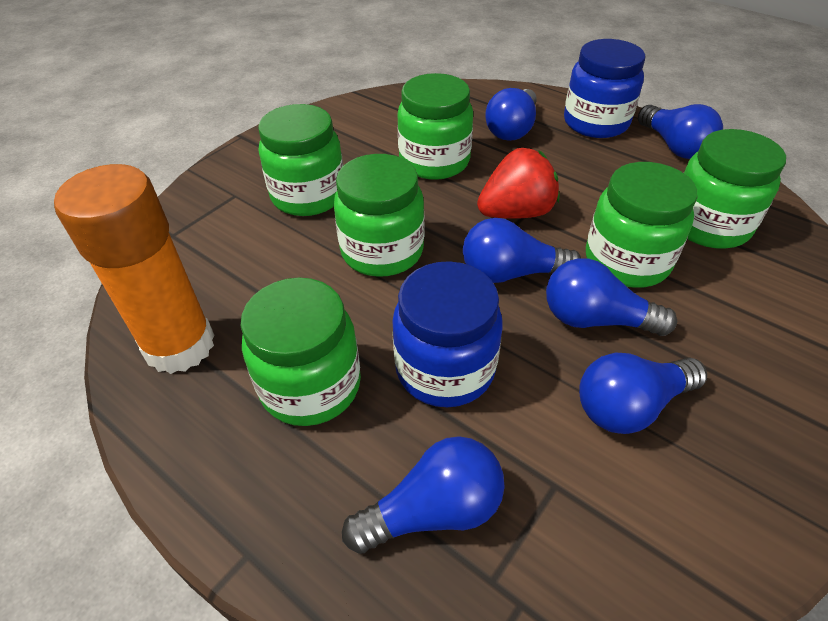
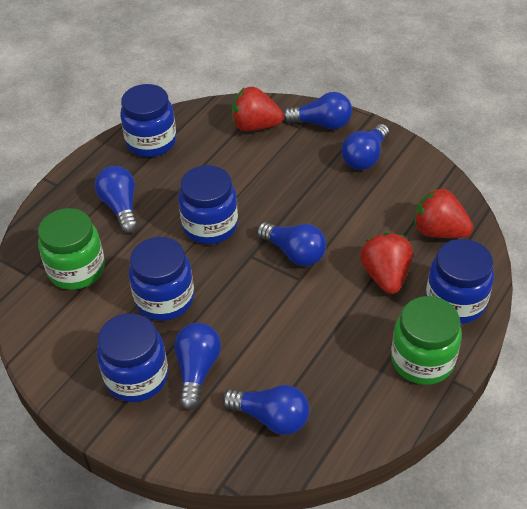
blue jar: 2 -> 5
green jar: 6 -> 2
orange glue stick: 1 -> 0
red strawberry: 1 -> 3

